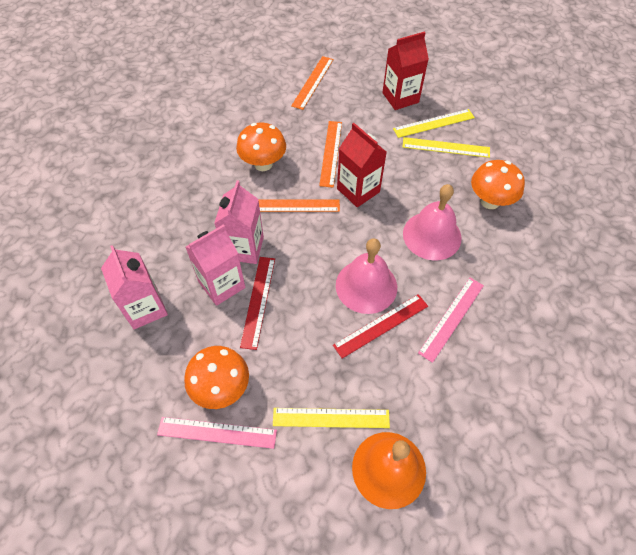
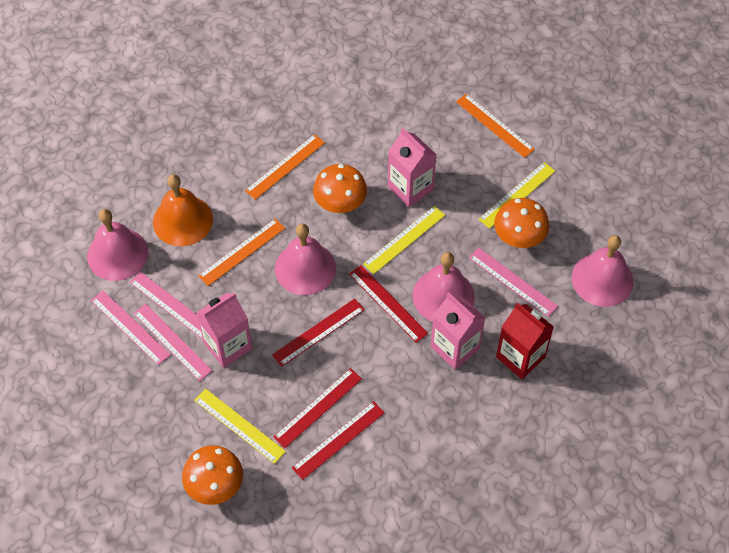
pink bell: 2 -> 4
pink ruler: 2 -> 4
red carton: 2 -> 1
red ruler: 2 -> 4

